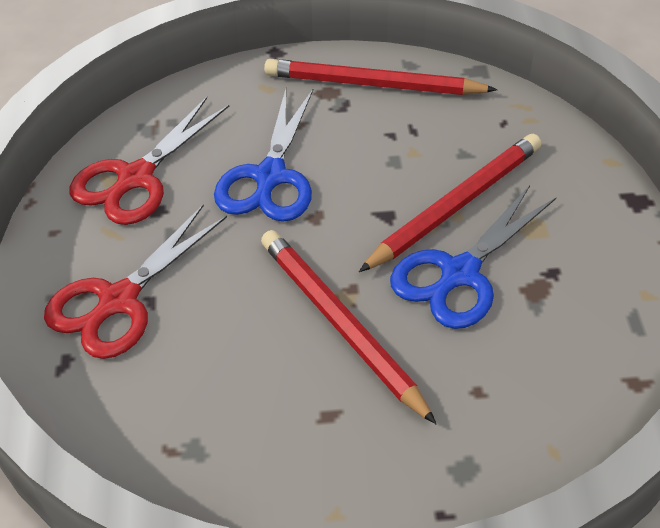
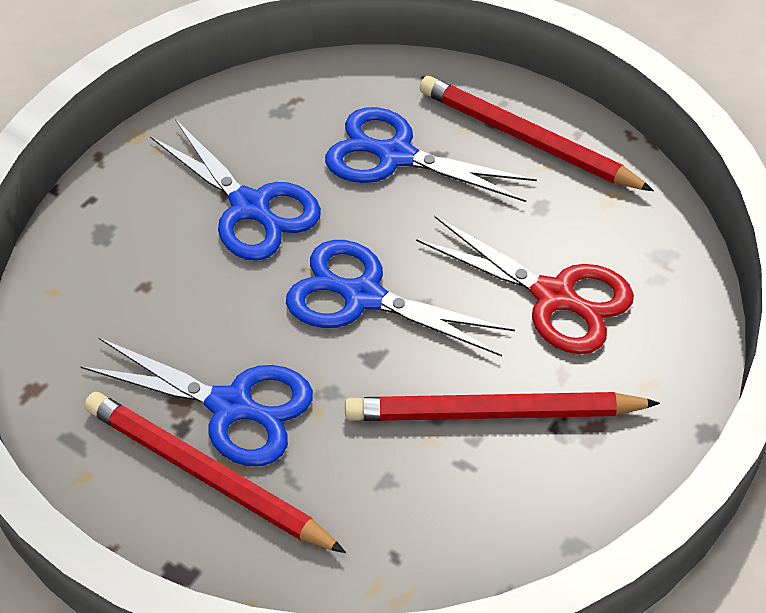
blue scissors: 2 -> 4
red scissors: 2 -> 1

